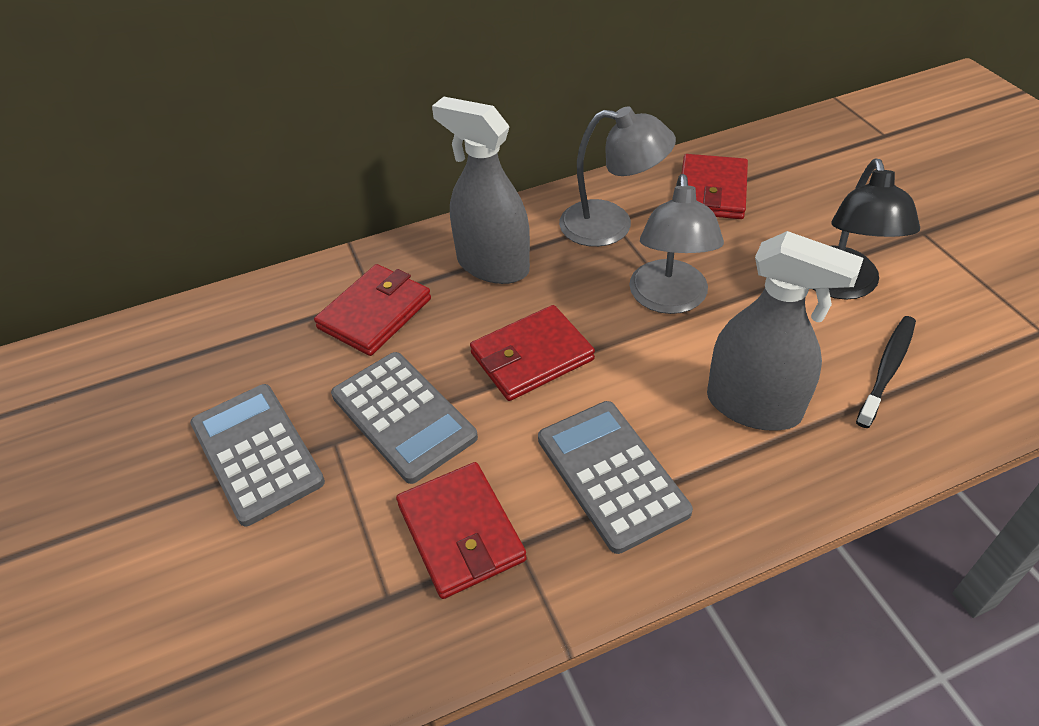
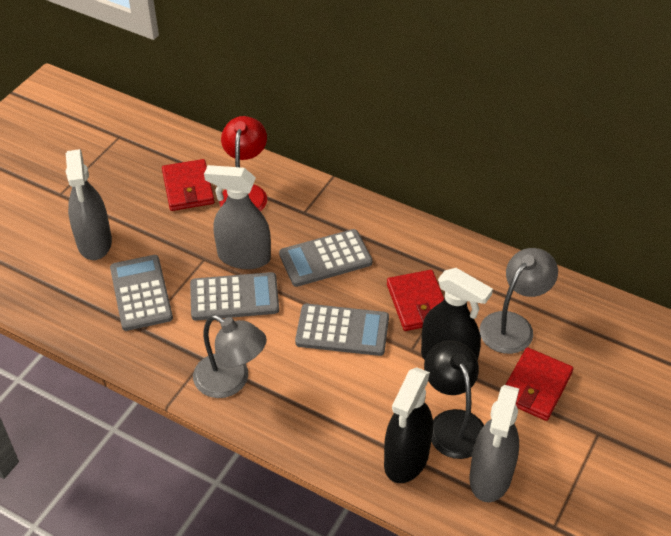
black spray bottle: 0 -> 2
black toothbrush: 1 -> 0
grey calculator: 3 -> 4
grey spray bottle: 2 -> 3
red lamp: 0 -> 1
red wallet: 4 -> 3

